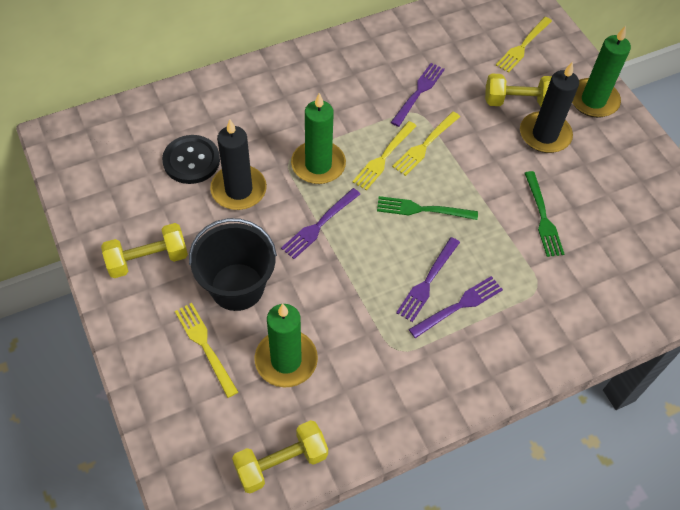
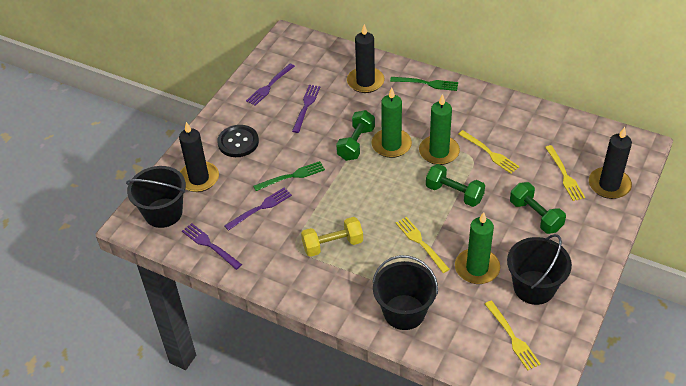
black bucket: 1 -> 3
black candle: 2 -> 3
green dumbbell: 0 -> 3
yellow dumbbell: 3 -> 1

